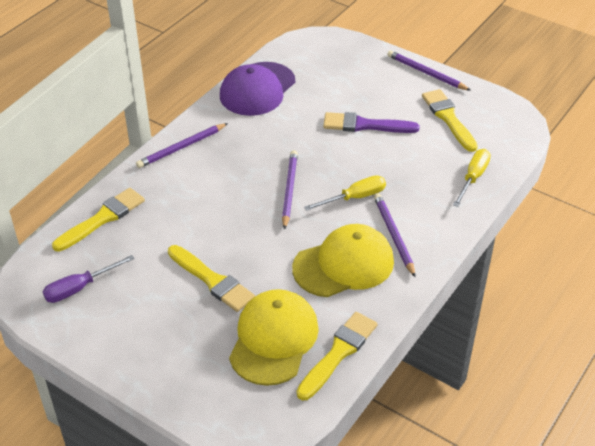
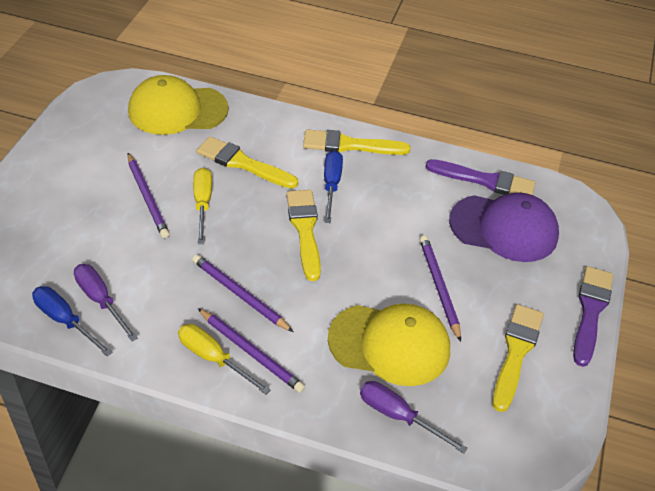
blue screwdriver: 0 -> 2
purple brush: 1 -> 2
purple screwdriver: 1 -> 2

